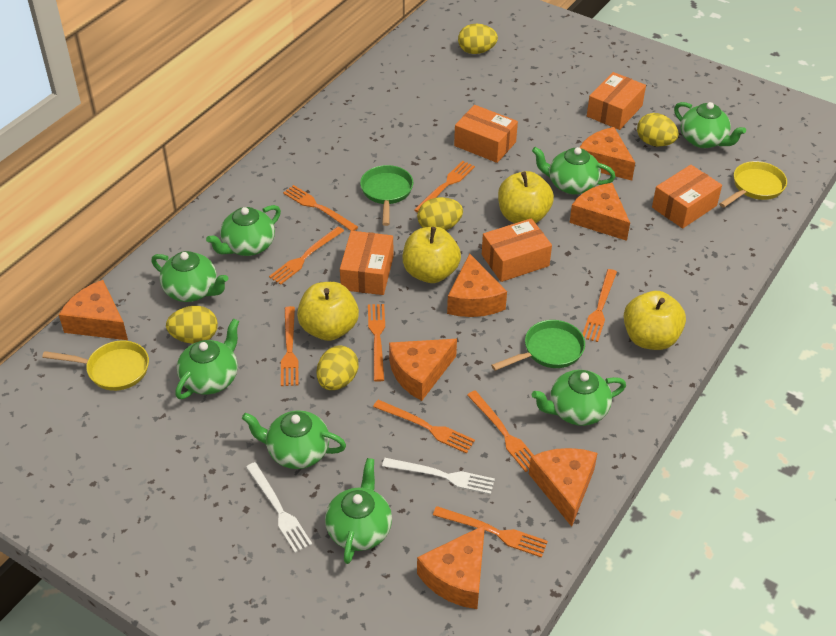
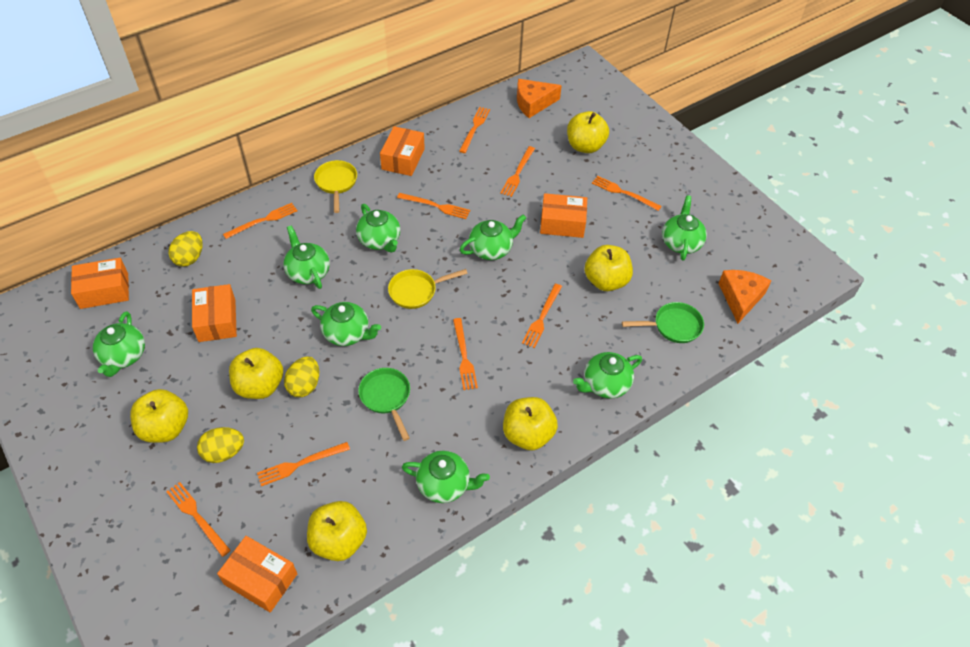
orange cheese: 7 -> 2
white fork: 2 -> 0
yellow apple: 4 -> 6
yellow egg: 5 -> 3

